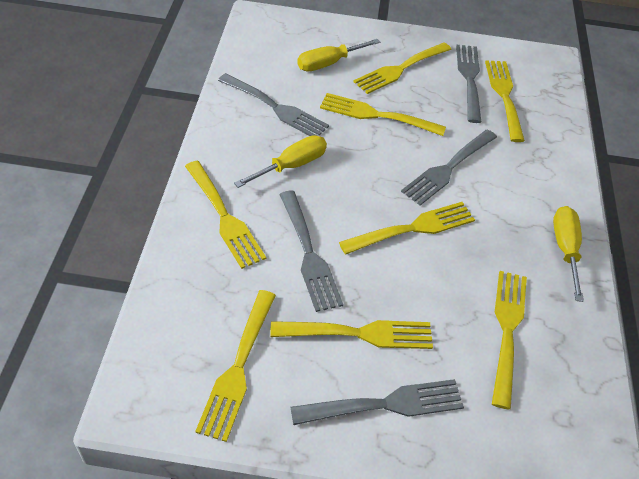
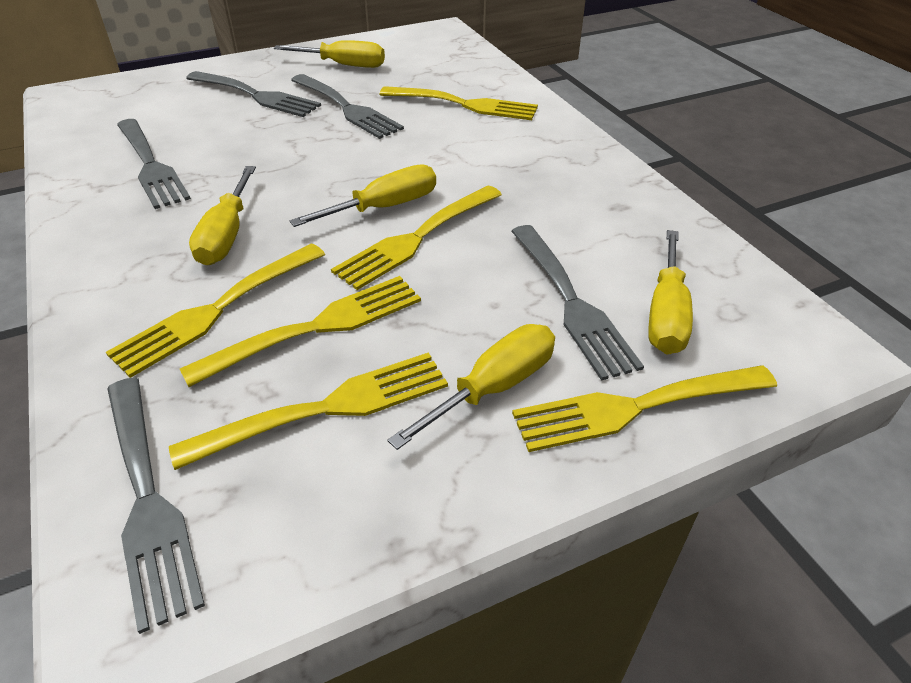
yellow fork: 8 -> 6
yellow screwdriver: 3 -> 5

